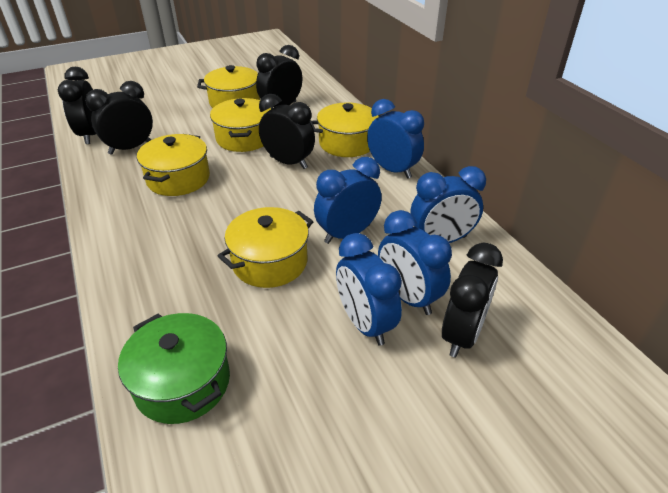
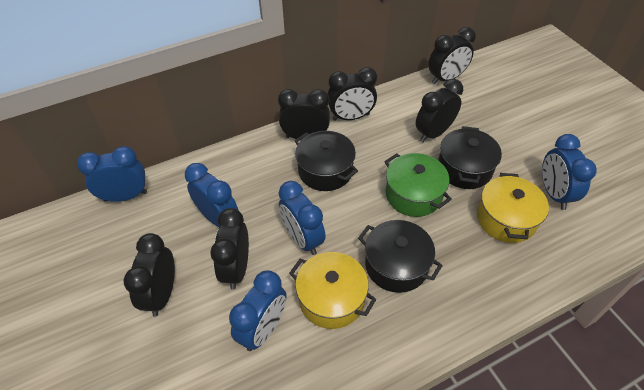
black clock: 5 -> 6
black pot: 0 -> 3
yellow pot: 5 -> 2

